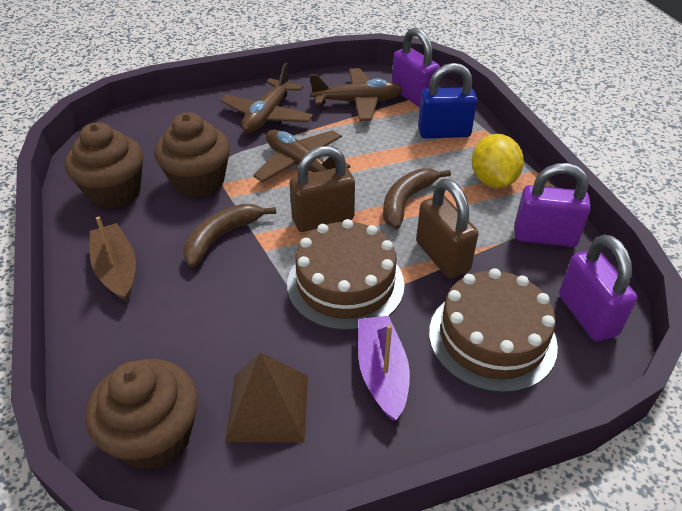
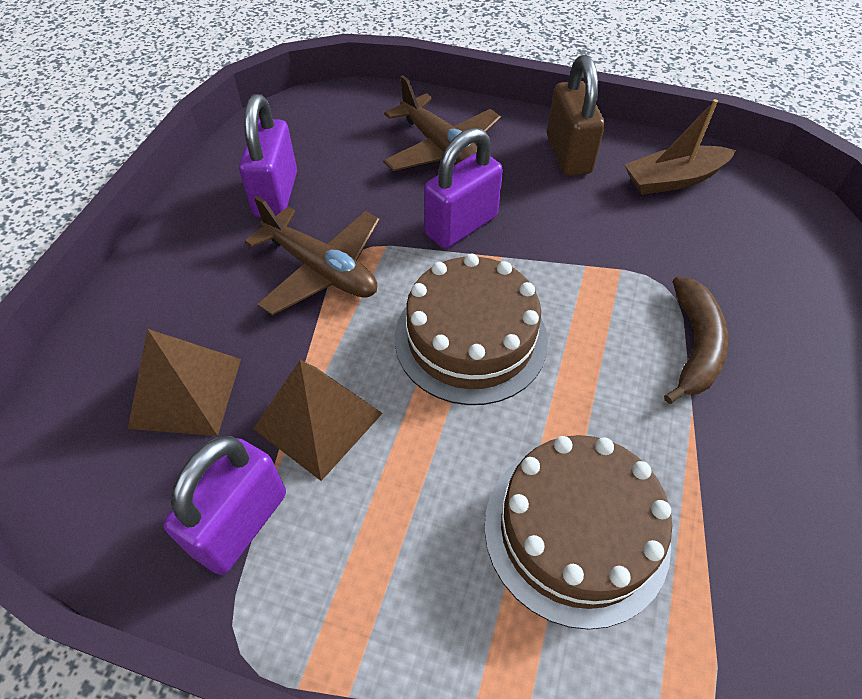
blue padlock: 1 -> 0
brown banana: 2 -> 1
brown cupcake: 3 -> 0
brown padlock: 2 -> 1
brown plane: 3 -> 2
brown pyramid: 1 -> 2
purple boat: 1 -> 0
yellow lemon: 1 -> 0

